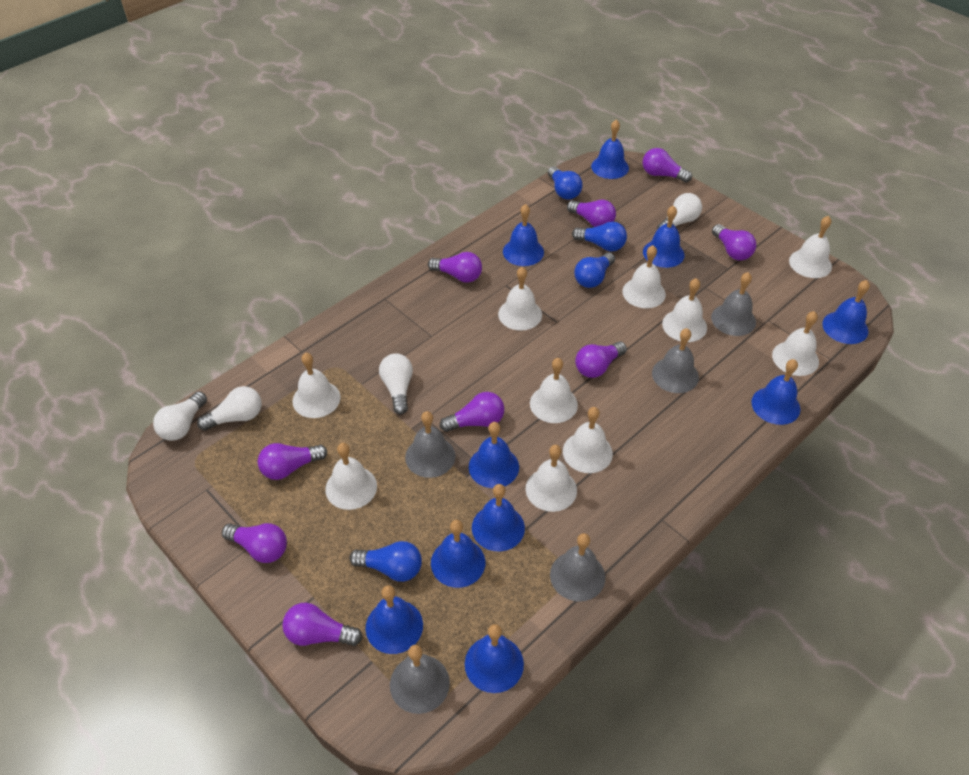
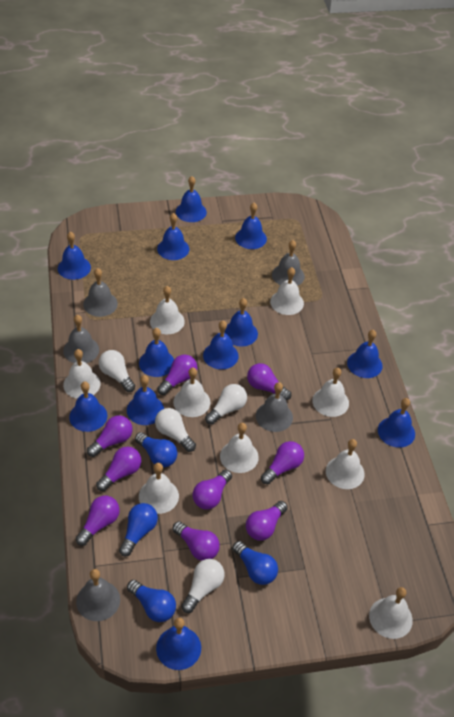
blue bell: 10 -> 12
white bell: 10 -> 9

